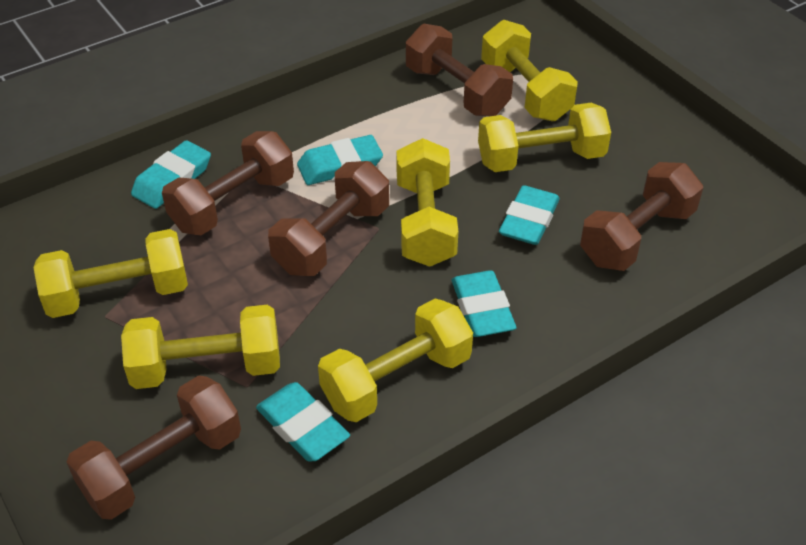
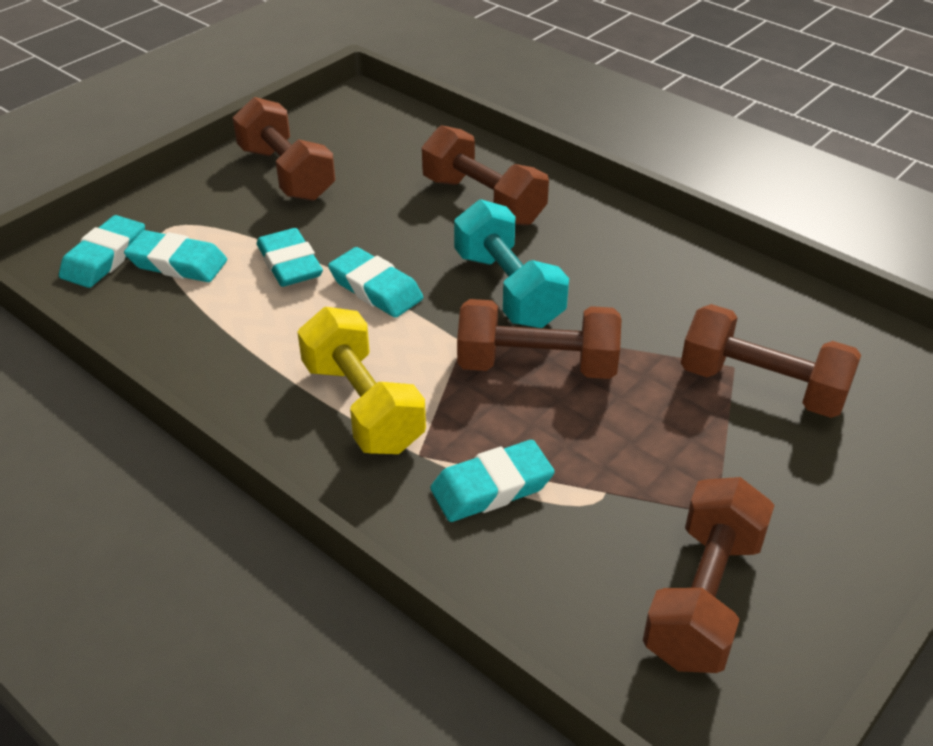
turquoise dumbbell: 0 -> 1
yellow dumbbell: 6 -> 1

